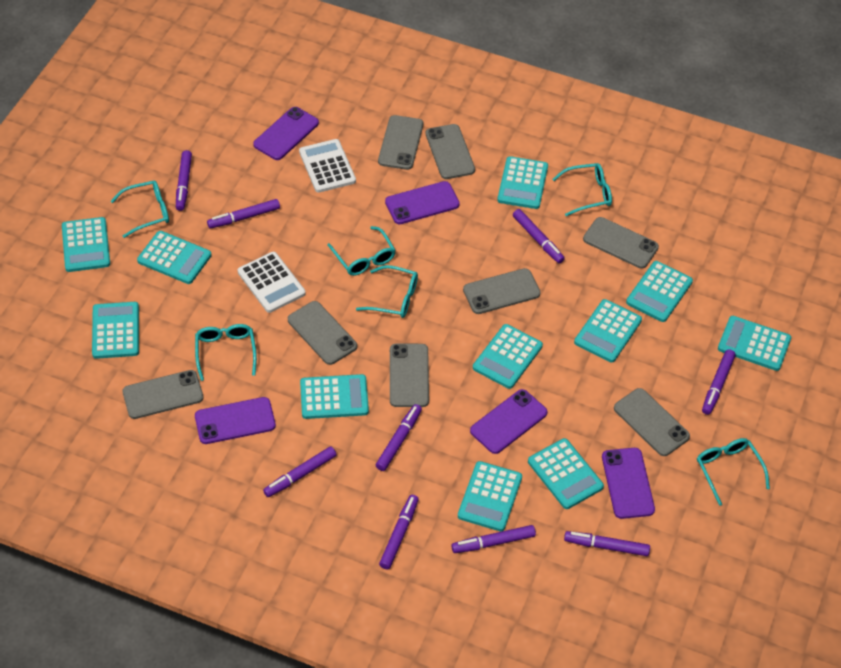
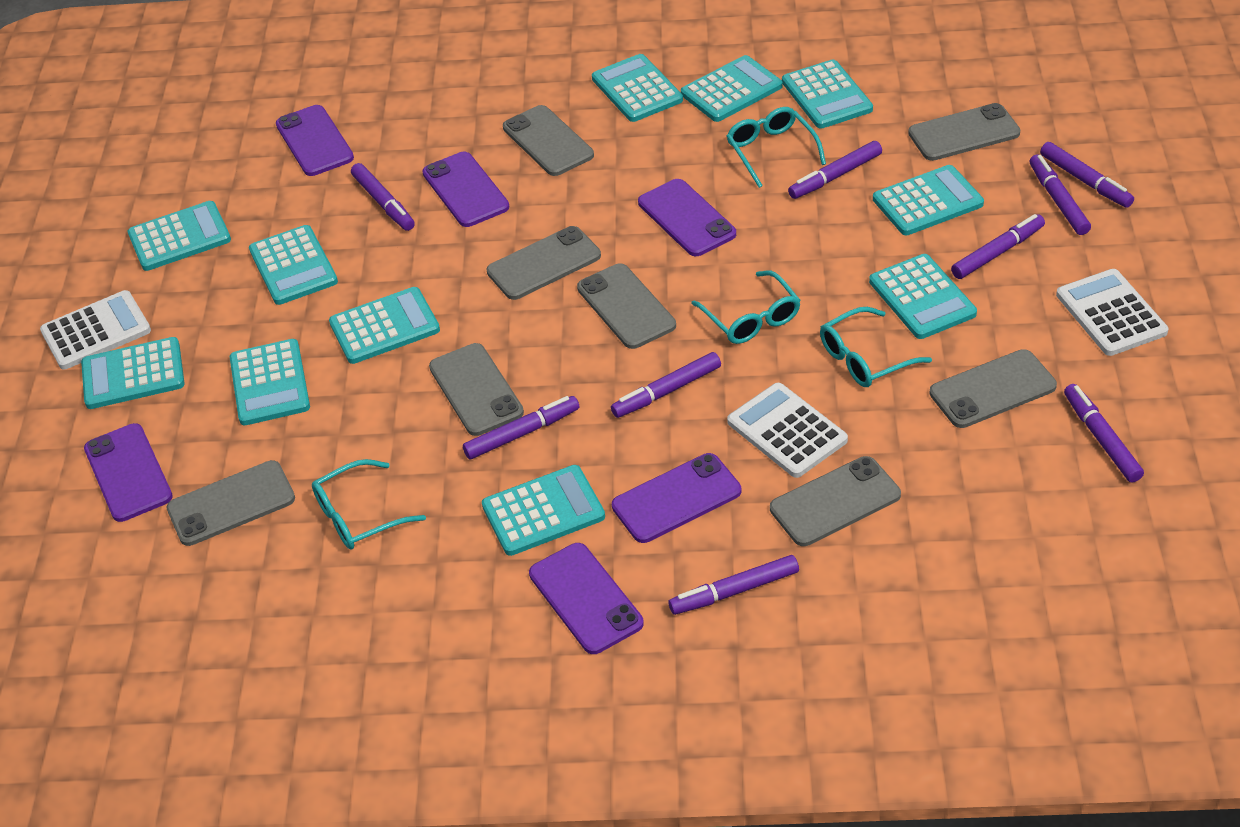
purple phone: 5 -> 6
turquoise glasses: 6 -> 4
white calculator: 2 -> 3

